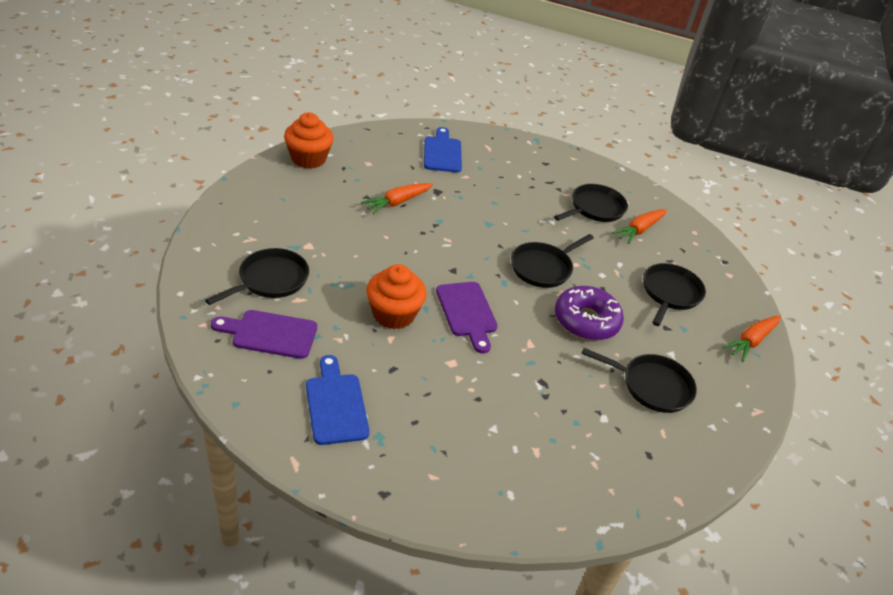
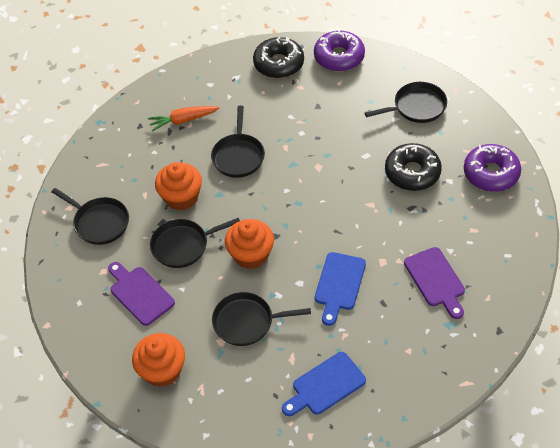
black donut: 0 -> 2
orange carrot: 3 -> 1
orange cupcake: 2 -> 3
purple donut: 1 -> 2

